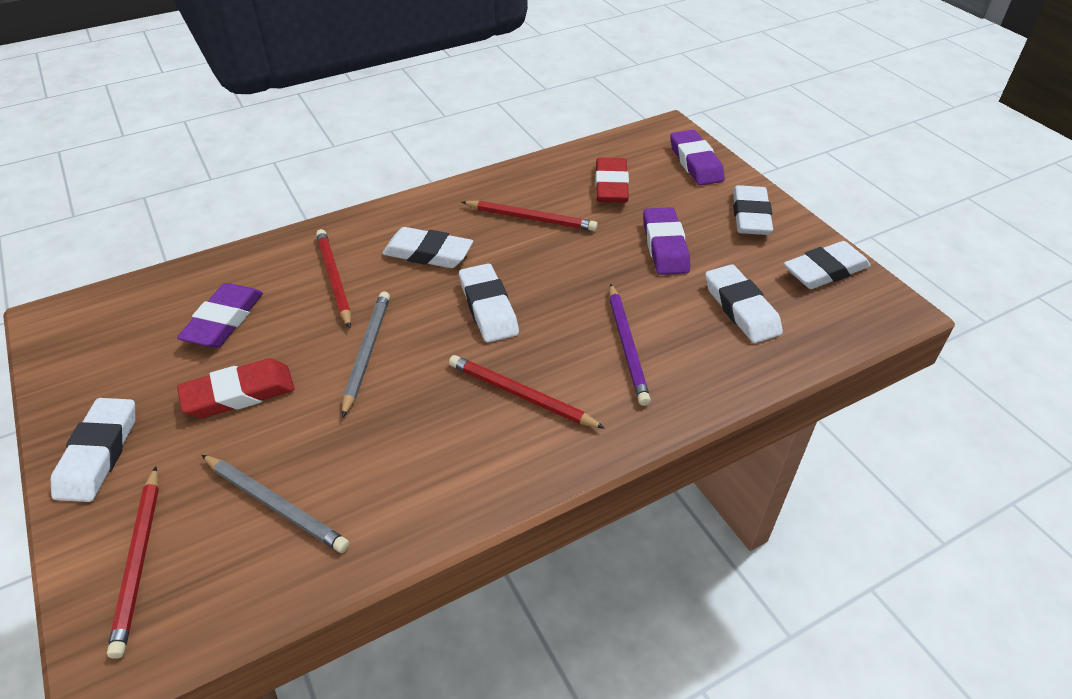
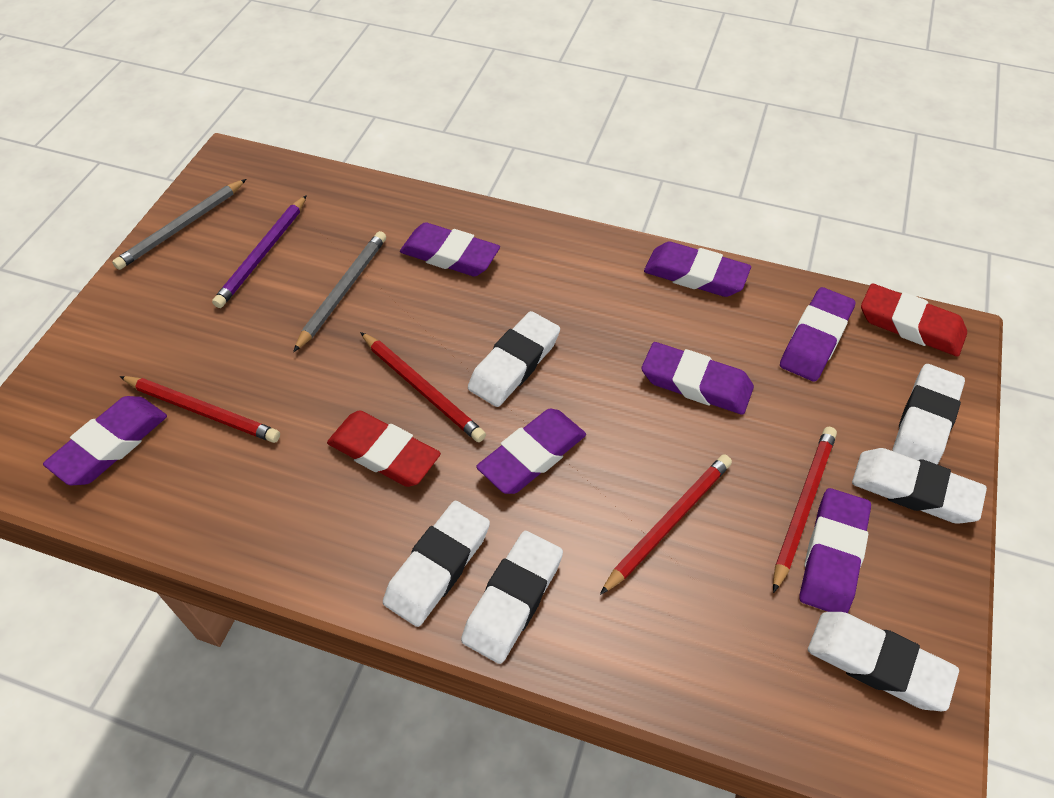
purple eraser: 3 -> 7

